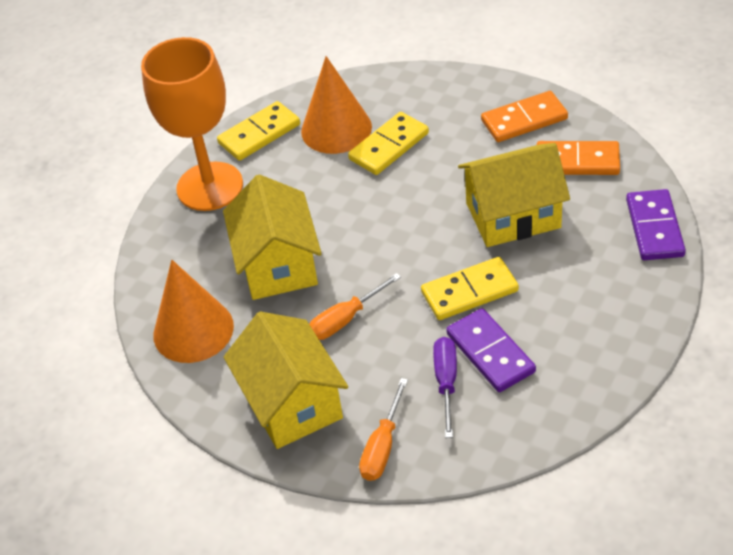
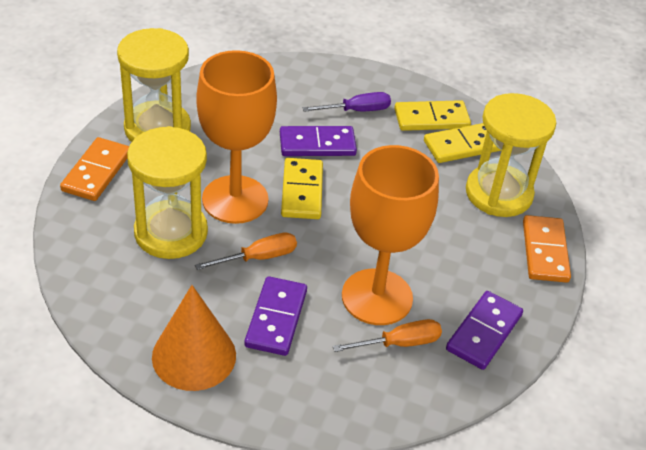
orange cone: 2 -> 1
orange goblet: 1 -> 2
purple domino: 2 -> 3
yellow hourglass: 0 -> 3
yellow house: 3 -> 0

